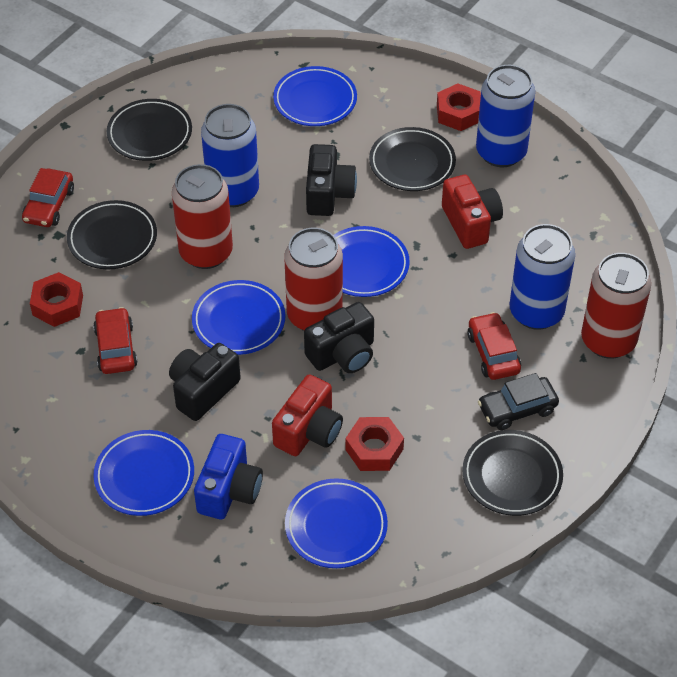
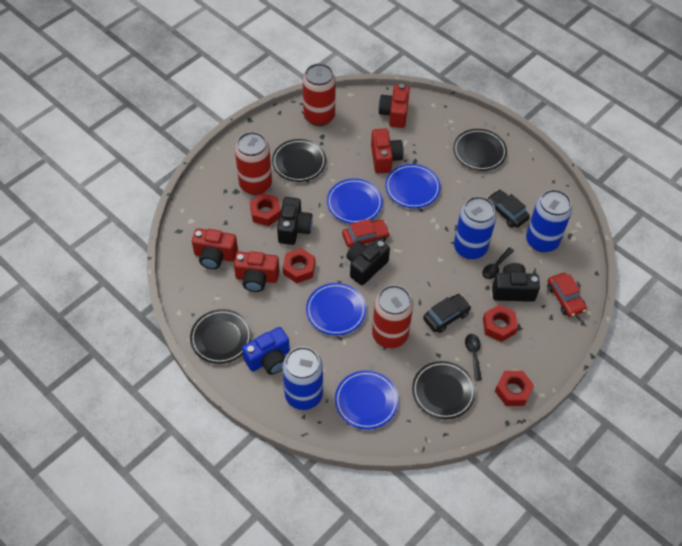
black car: 1 -> 2
black spoon: 0 -> 2
blue plate: 5 -> 4
red camera: 2 -> 4
red car: 3 -> 2
red nut: 3 -> 4

